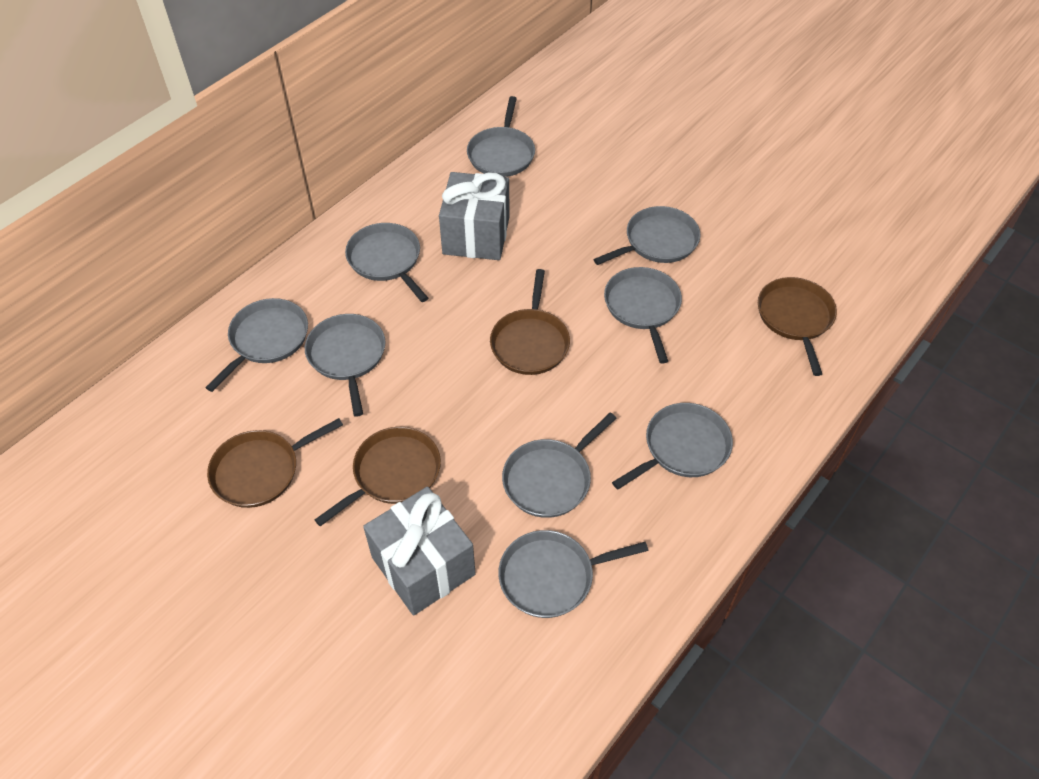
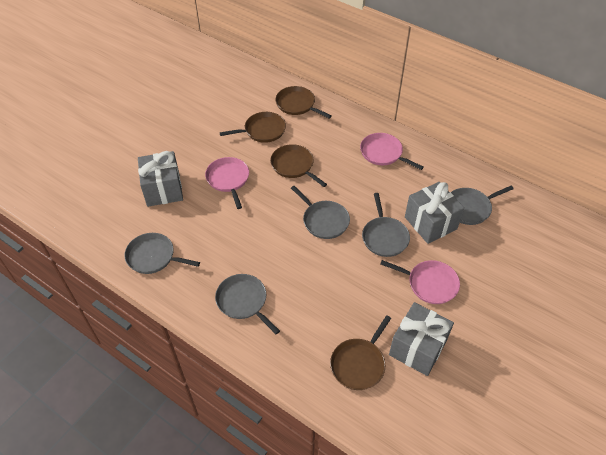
grey gift: 2 -> 3
grey pan: 9 -> 5
pink pan: 0 -> 3

